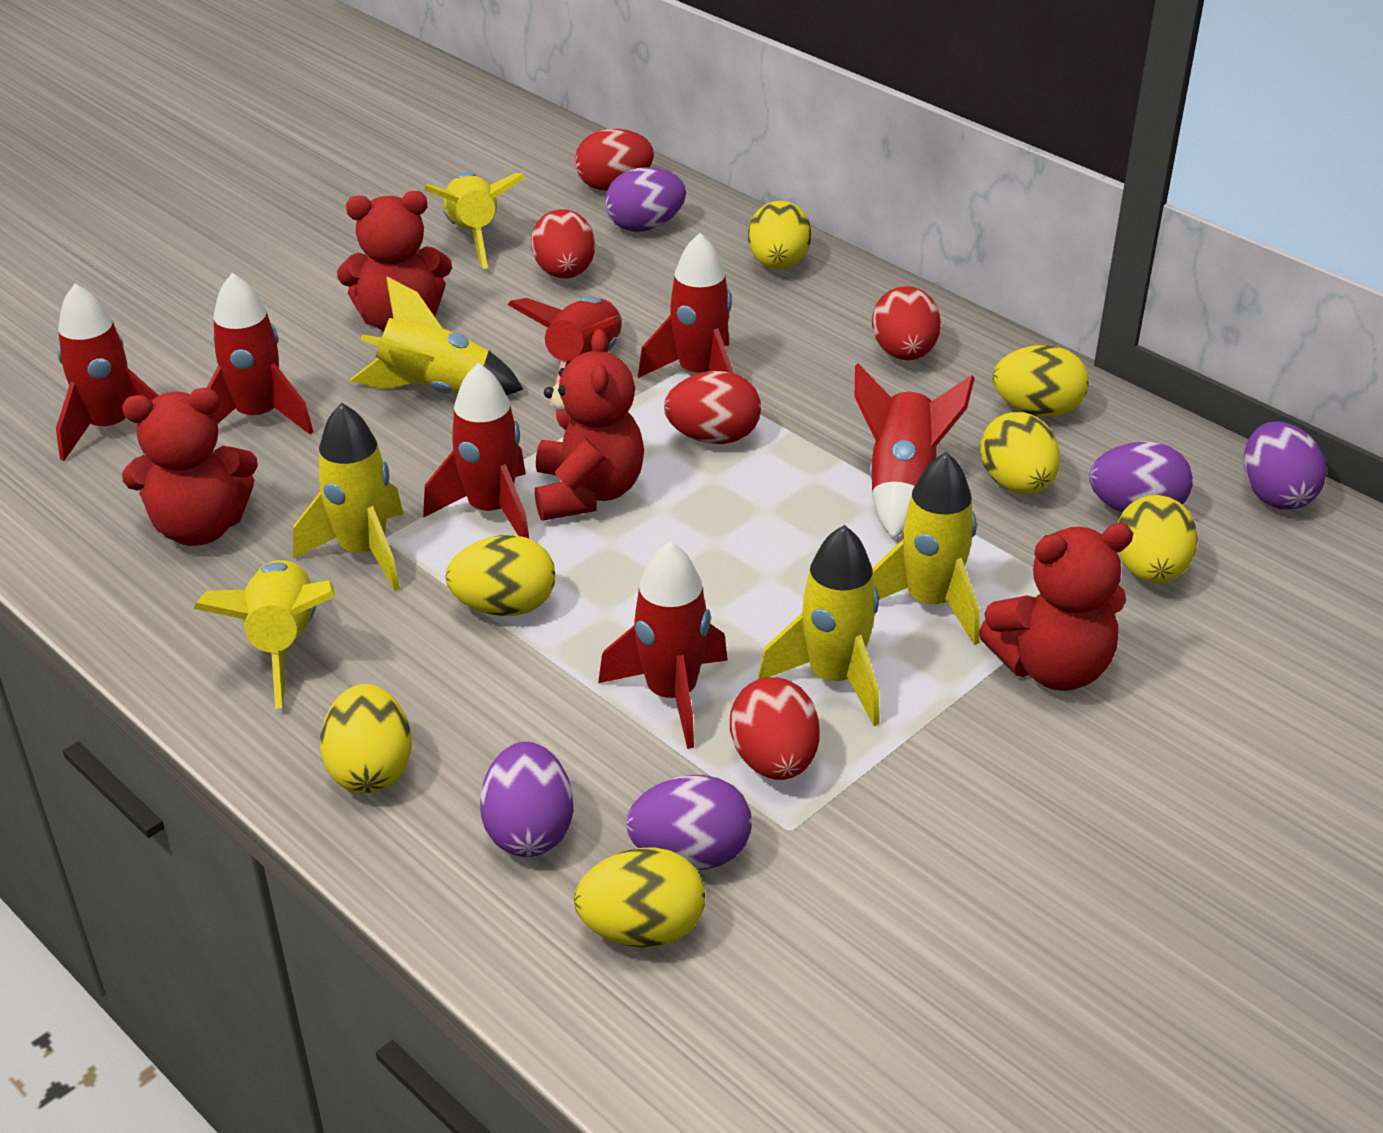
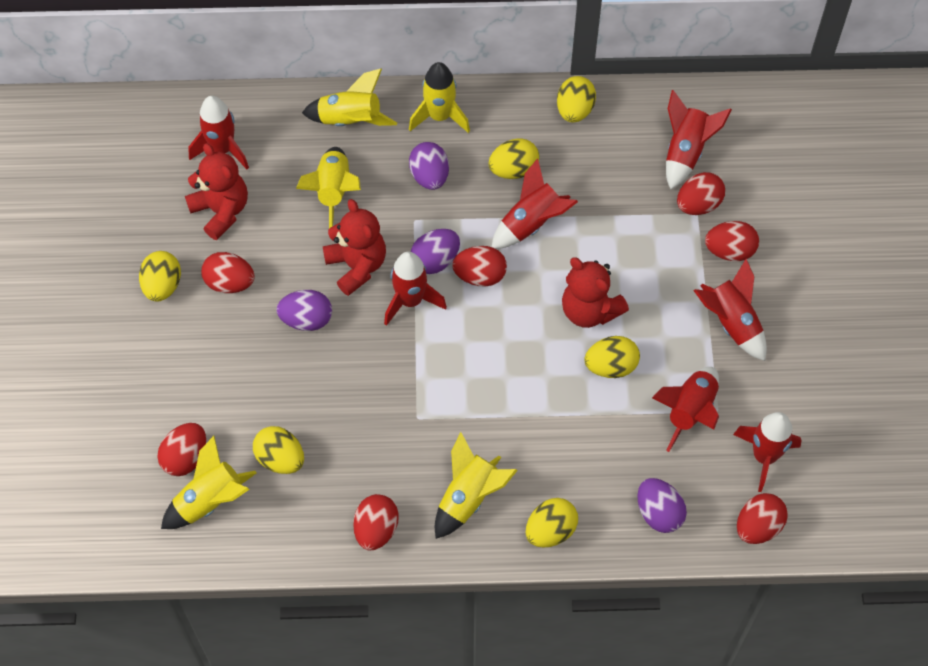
purple egg: 5 -> 4
red egg: 5 -> 7
red teddy bear: 4 -> 3
yellow egg: 7 -> 6
yellow rocket: 6 -> 5

